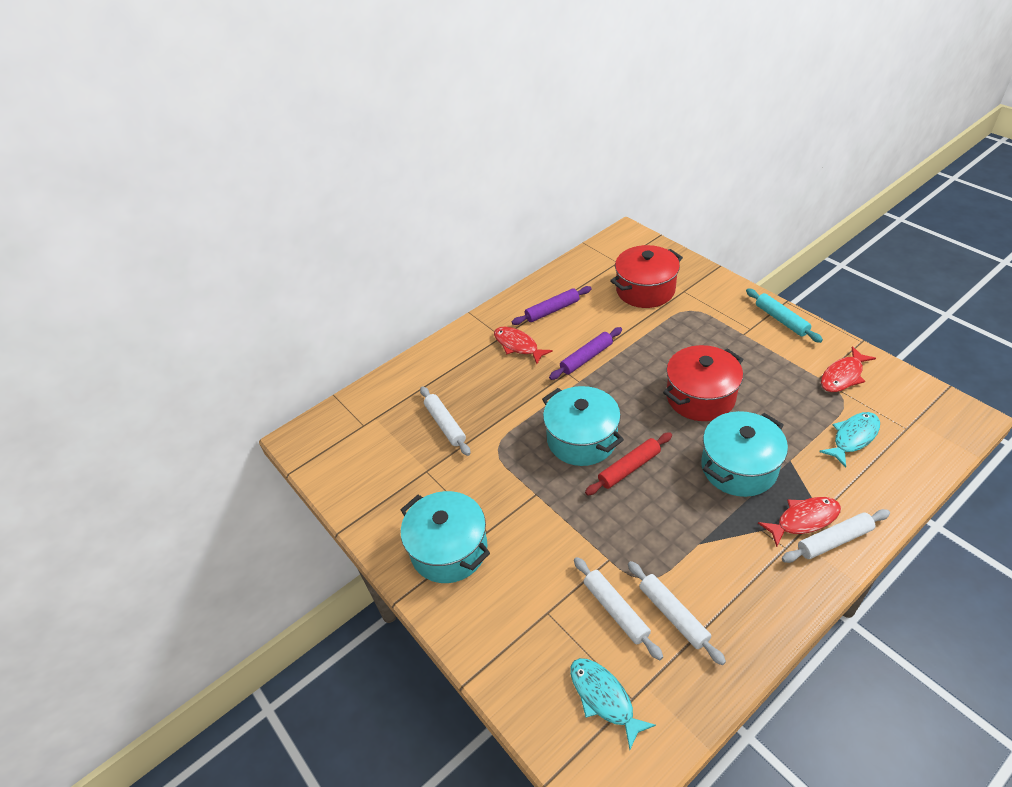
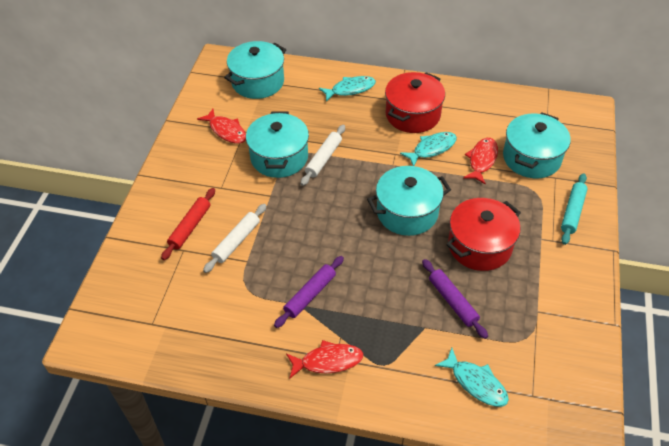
turquoise fish: 2 -> 3
turquoise pot: 3 -> 4
white rolling pin: 4 -> 2

